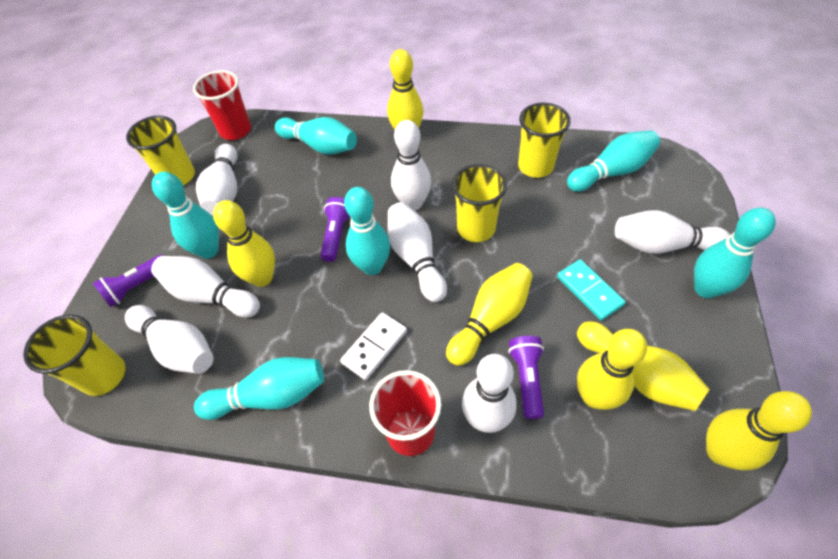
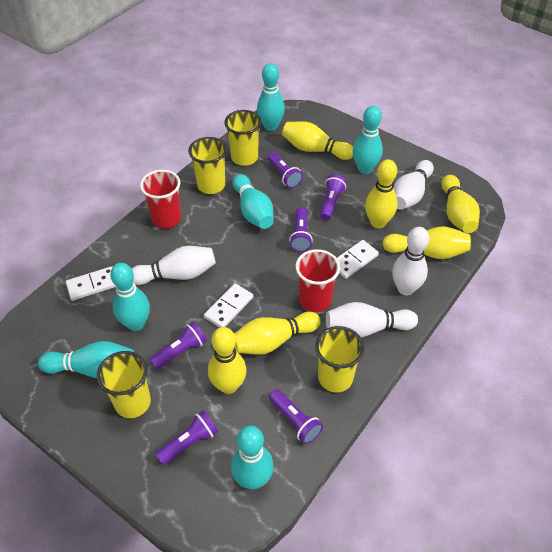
purple flashlight: 3 -> 6
turquoise domino: 1 -> 0
white bowling pin: 7 -> 4
white domino: 1 -> 3

